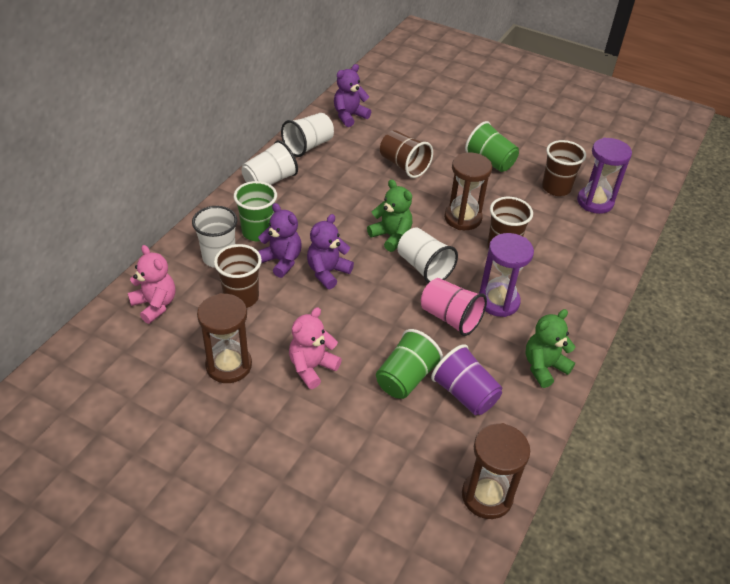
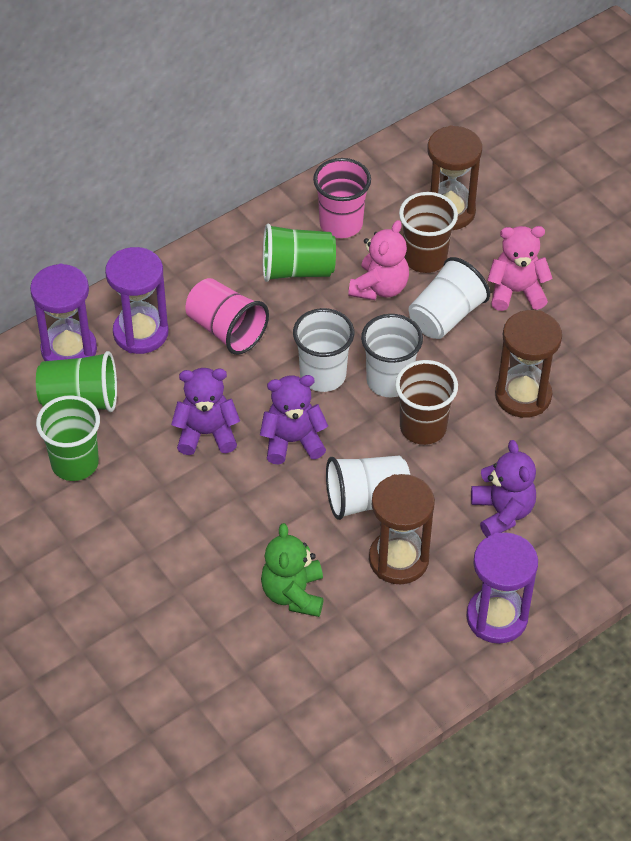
brown cup: 4 -> 2
green teddy bear: 2 -> 1
pink cup: 1 -> 2
purple cup: 1 -> 0
purple hourglass: 2 -> 3

